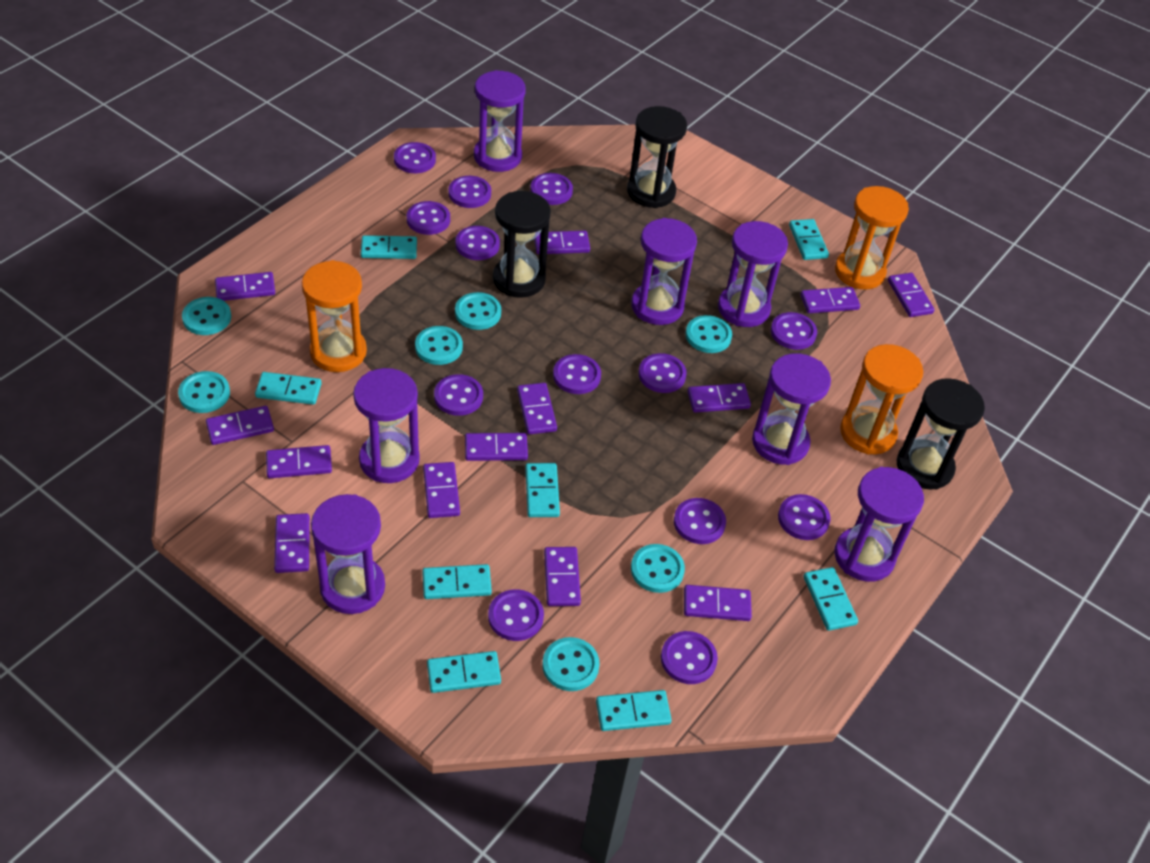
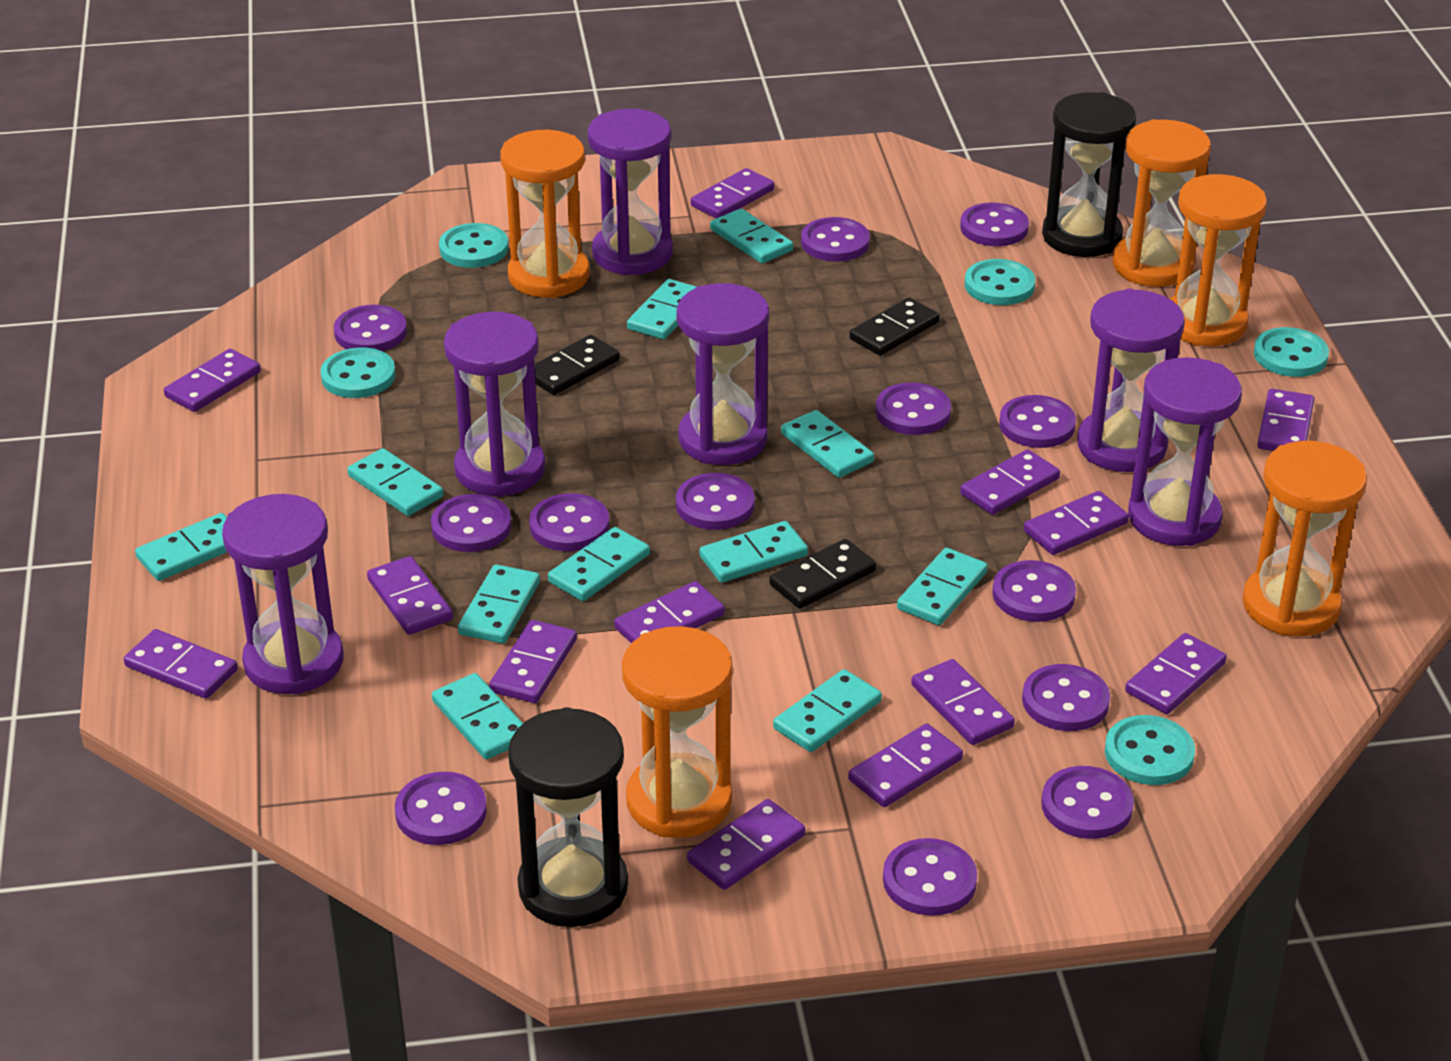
black domino: 0 -> 3
black hourglass: 3 -> 2
orange hourglass: 3 -> 5
purple hourglass: 7 -> 6
turquoise button: 7 -> 5
turquoise domino: 8 -> 11

